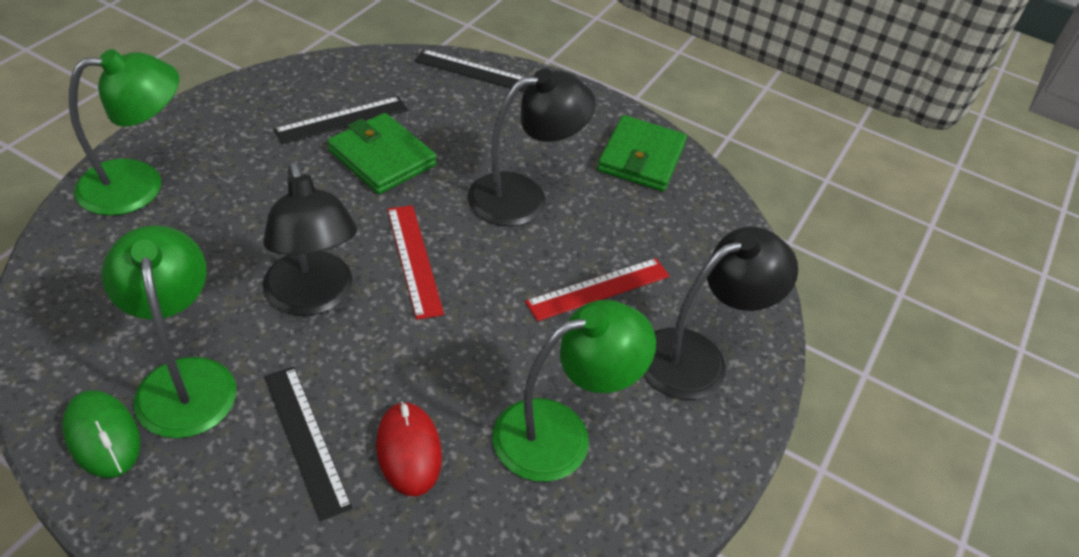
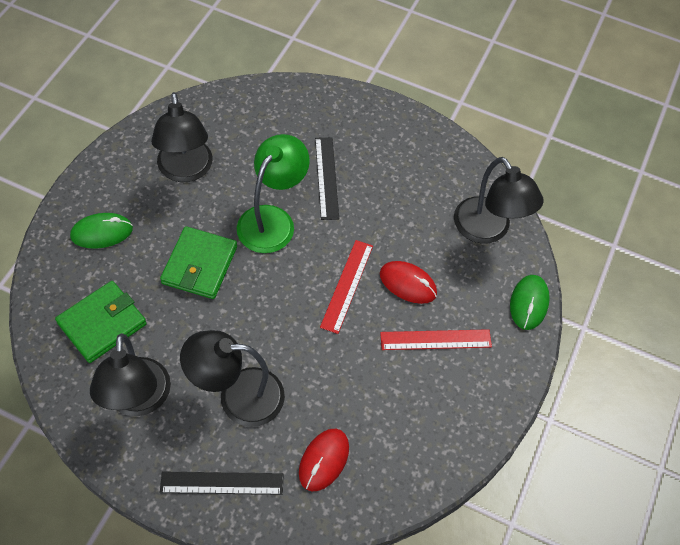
black lamp: 3 -> 4
black ruler: 3 -> 2
green lamp: 3 -> 1
green mouse: 1 -> 2
red mouse: 1 -> 2

